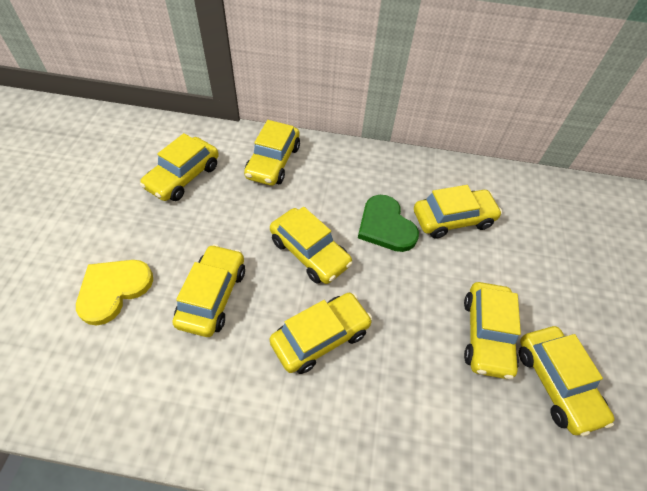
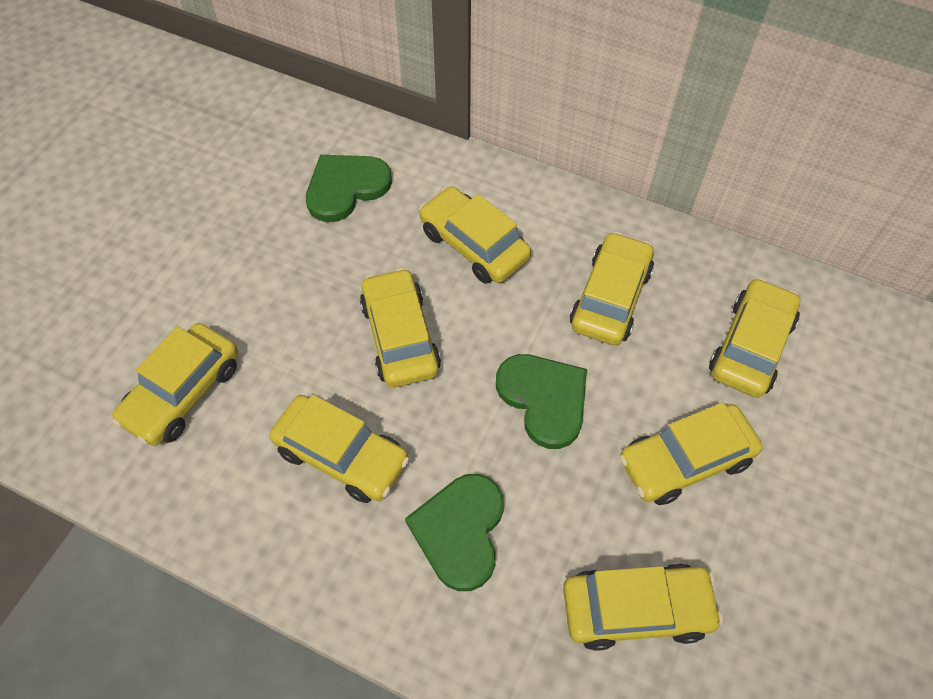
green heart: 1 -> 3
yellow heart: 1 -> 0

